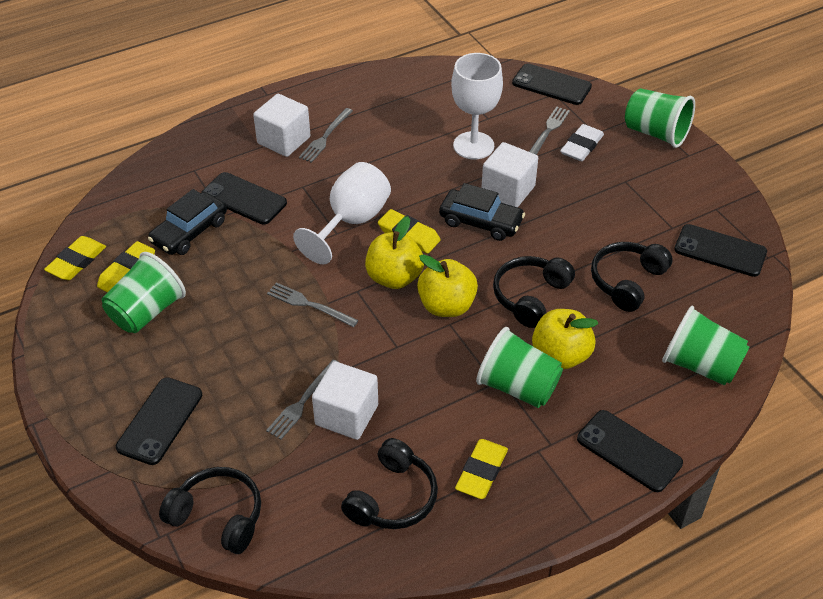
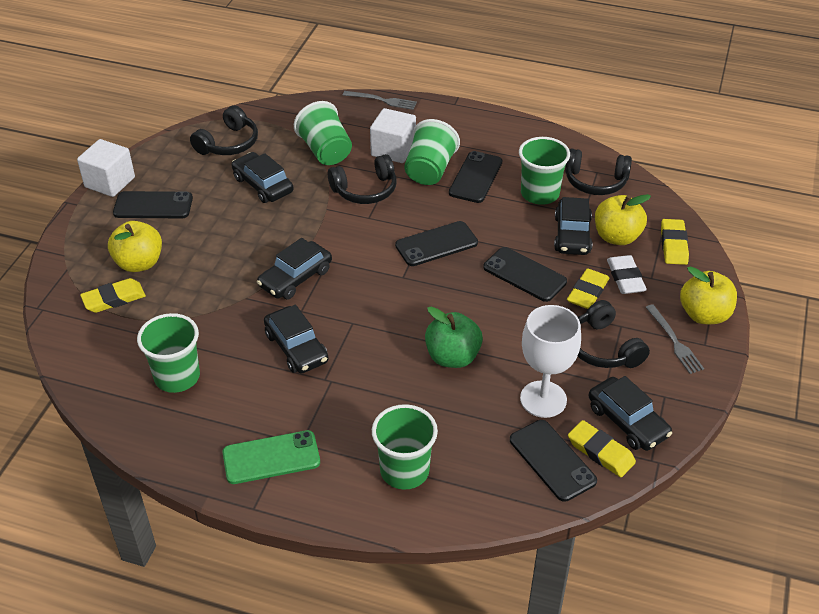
black car: 2 -> 5
green apple: 0 -> 1
green cup: 4 -> 5
green phone: 0 -> 1
grey fork: 4 -> 2
white cube: 3 -> 2
white goblet: 2 -> 1

